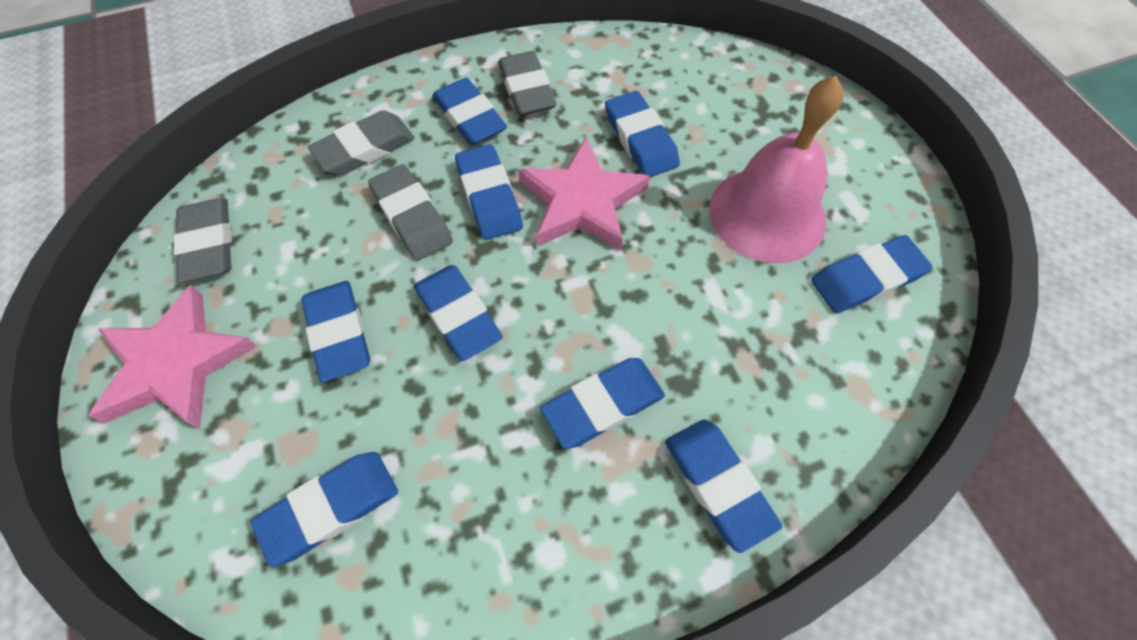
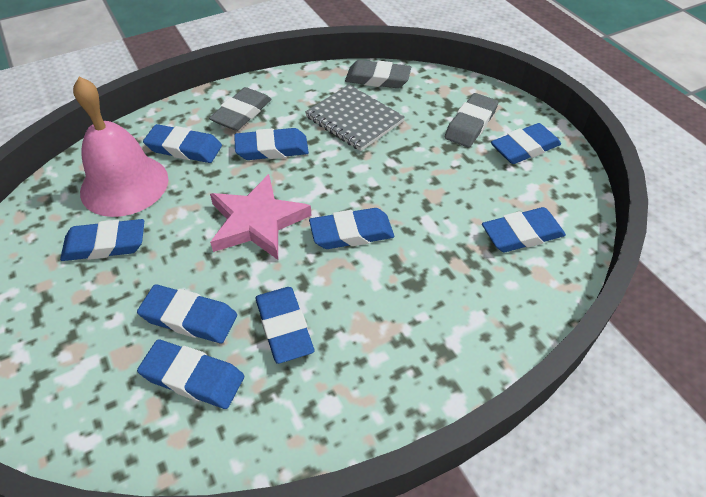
grey eraser: 4 -> 3
grey notebook: 0 -> 1
pink star: 2 -> 1

